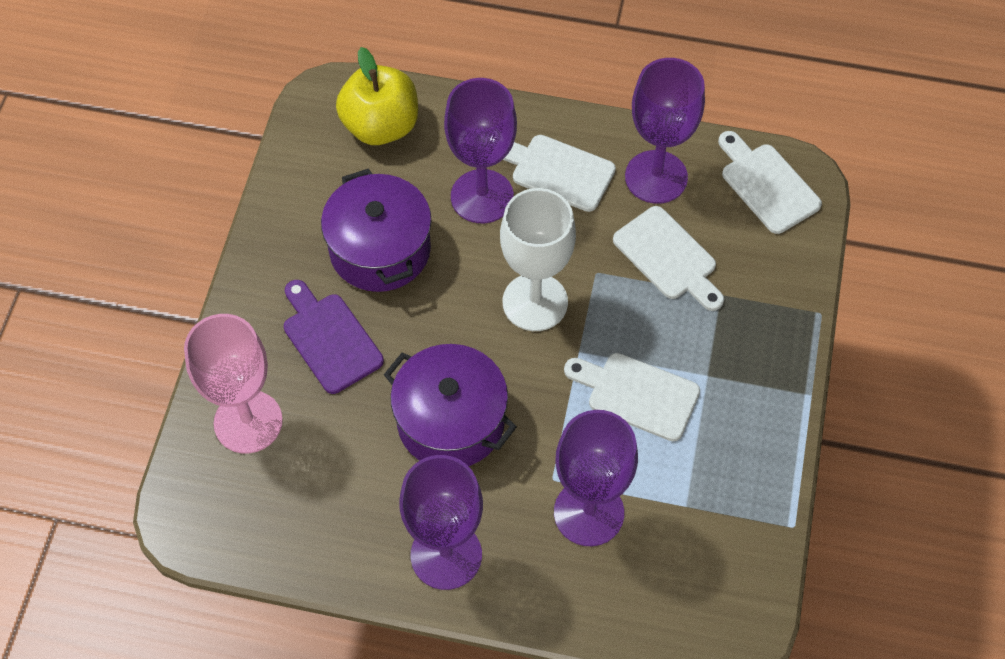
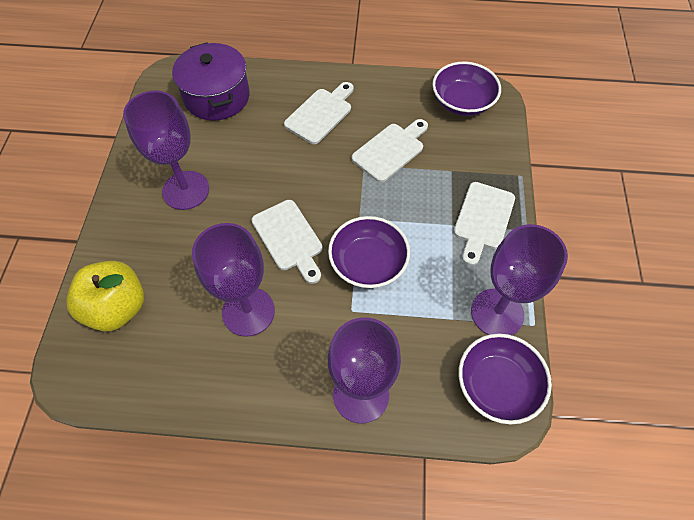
pink goblet: 1 -> 0
purple bowl: 0 -> 3
purple cutting board: 1 -> 0
purple pot: 2 -> 1
white goblet: 1 -> 0

